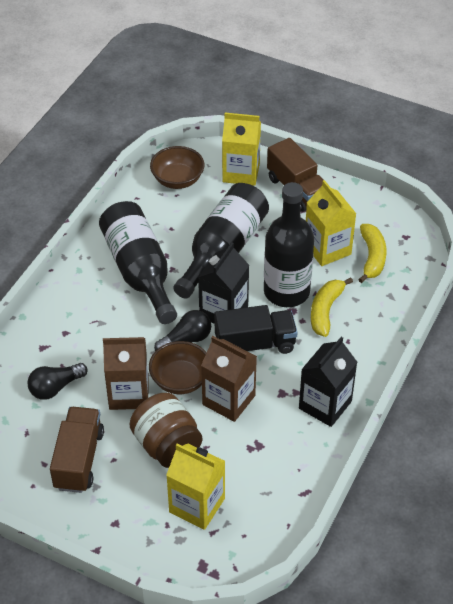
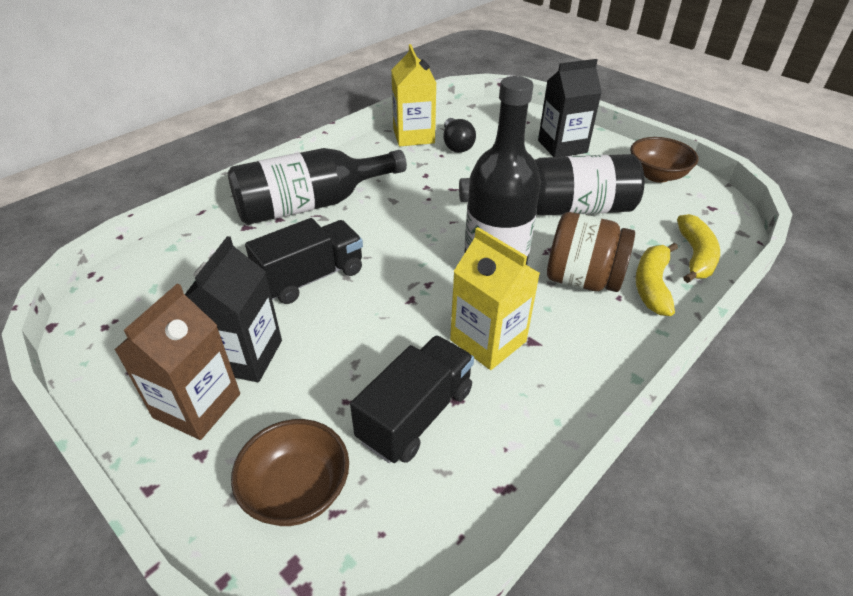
black light bulb: 2 -> 1
black truck: 1 -> 2
brown carton: 2 -> 1
brown truck: 2 -> 0
yellow carton: 3 -> 2

